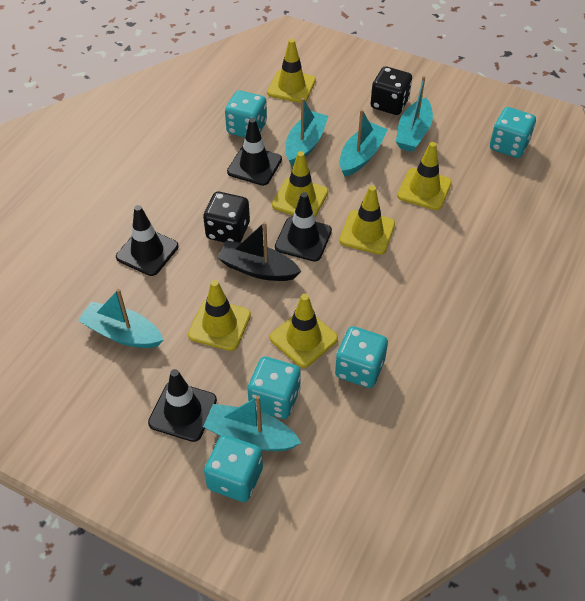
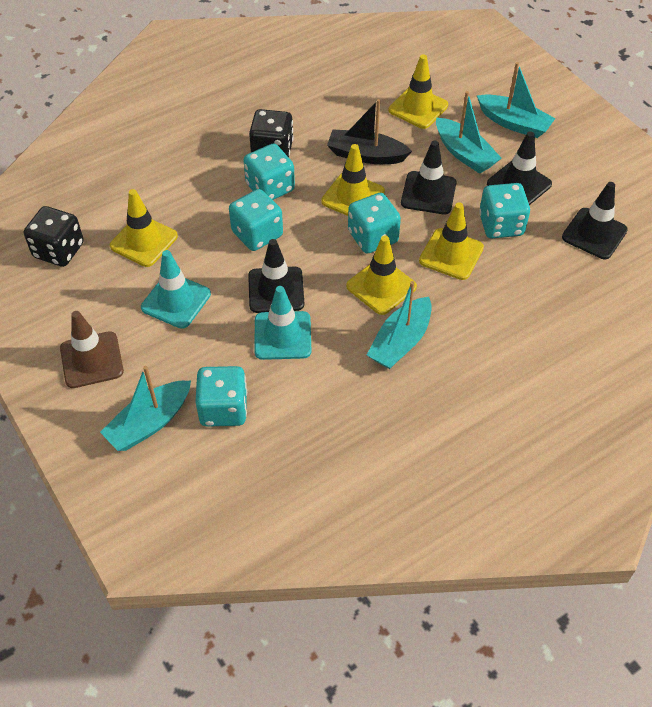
brown traffic cone: 0 -> 1
turquoise boat: 5 -> 4
turquoise traffic cone: 0 -> 2
yellow traffic cone: 6 -> 5

